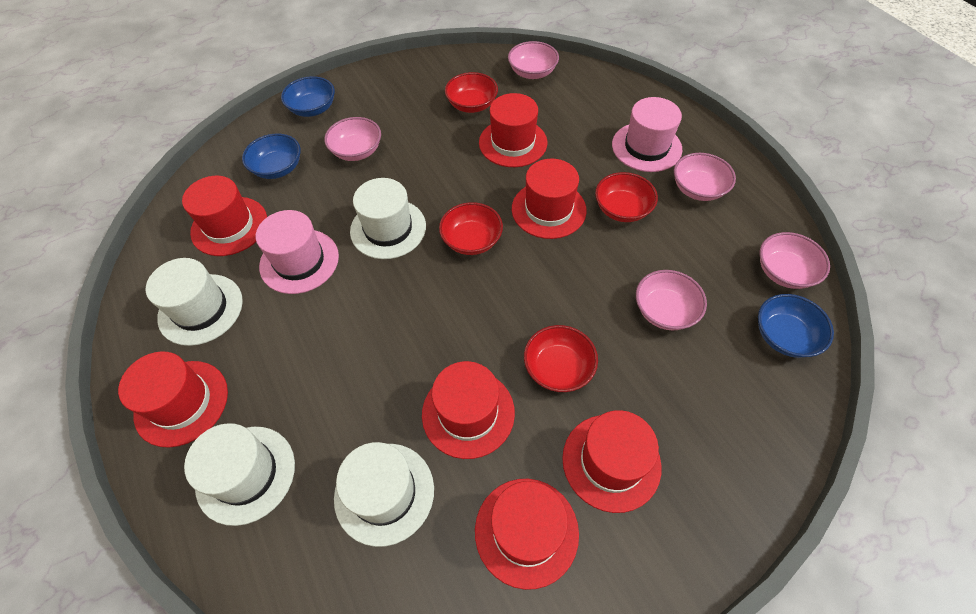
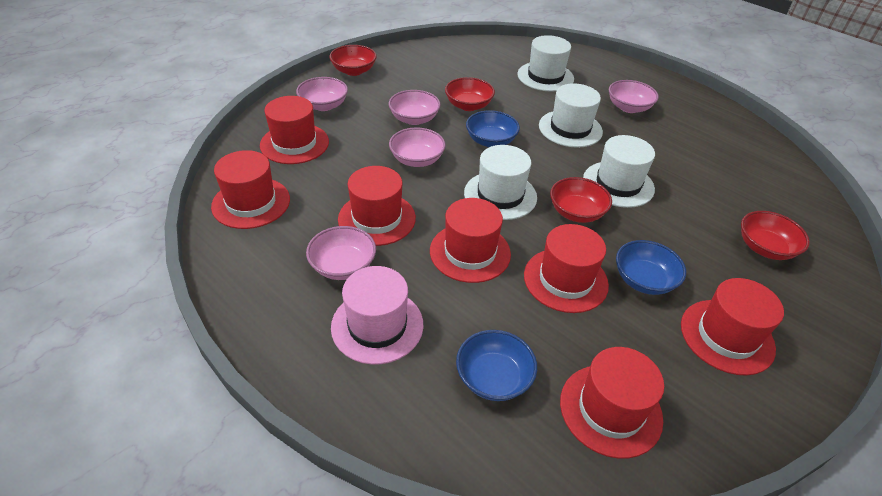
pink hat: 2 -> 1

